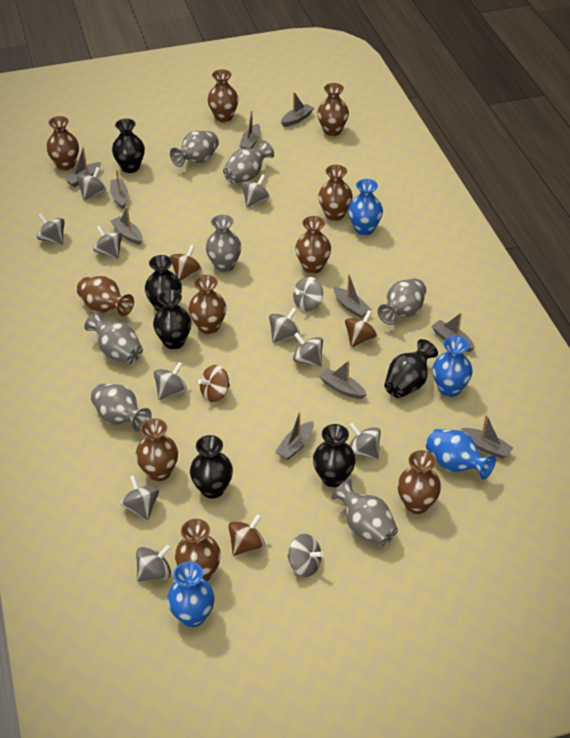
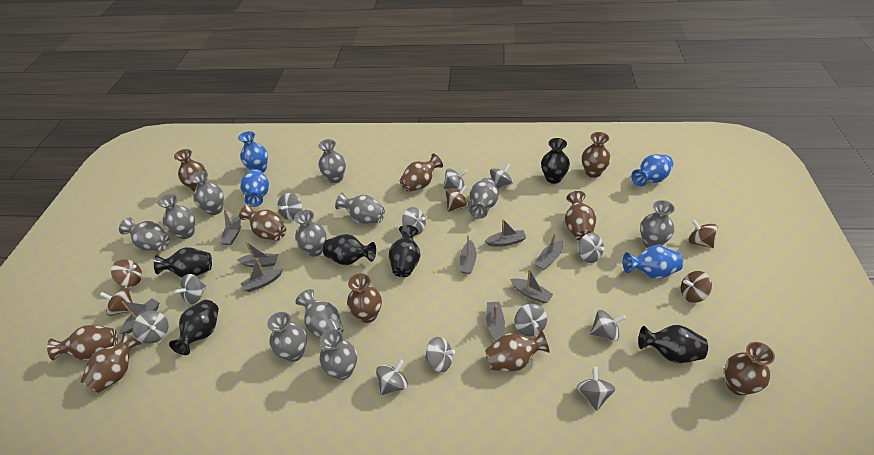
brown spinning top: 4 -> 5
grey boat: 10 -> 9
grey vase: 7 -> 11

